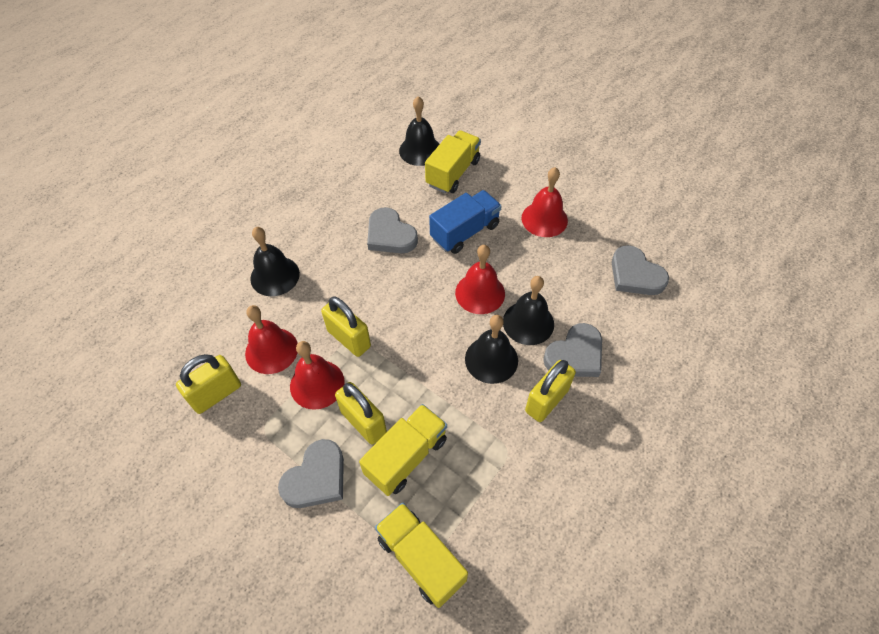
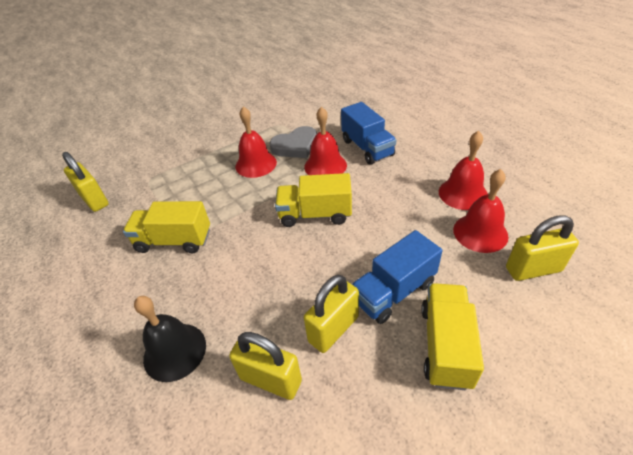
black bell: 4 -> 1
blue truck: 1 -> 2
grey heart: 4 -> 1

